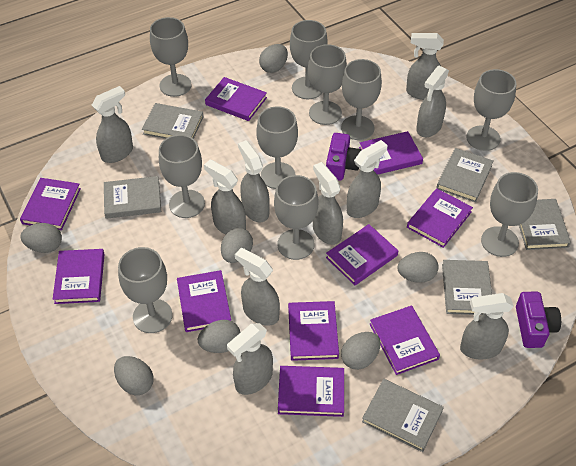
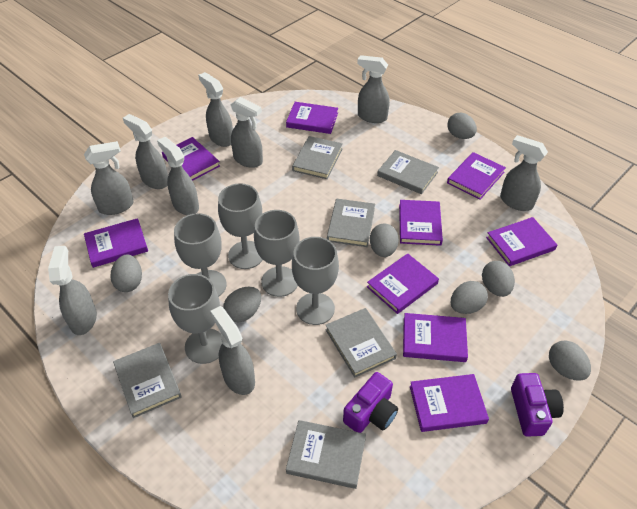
grey goblet: 10 -> 5
grey spray bottle: 10 -> 9
purple book: 10 -> 9

